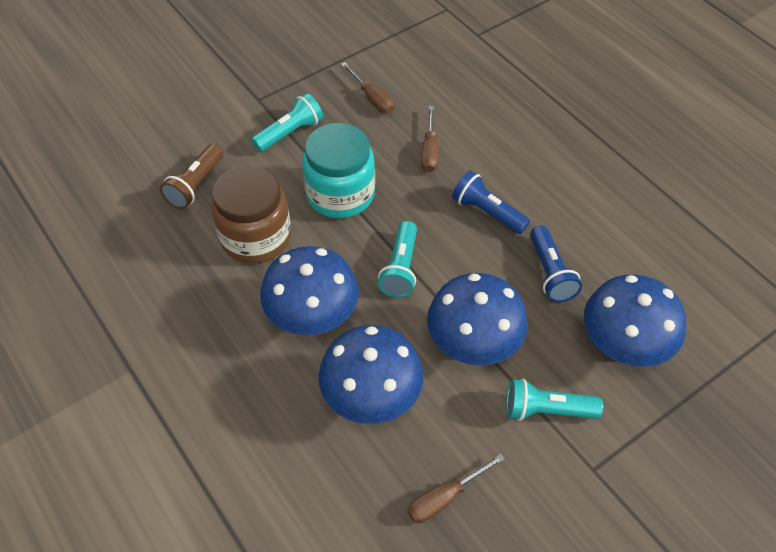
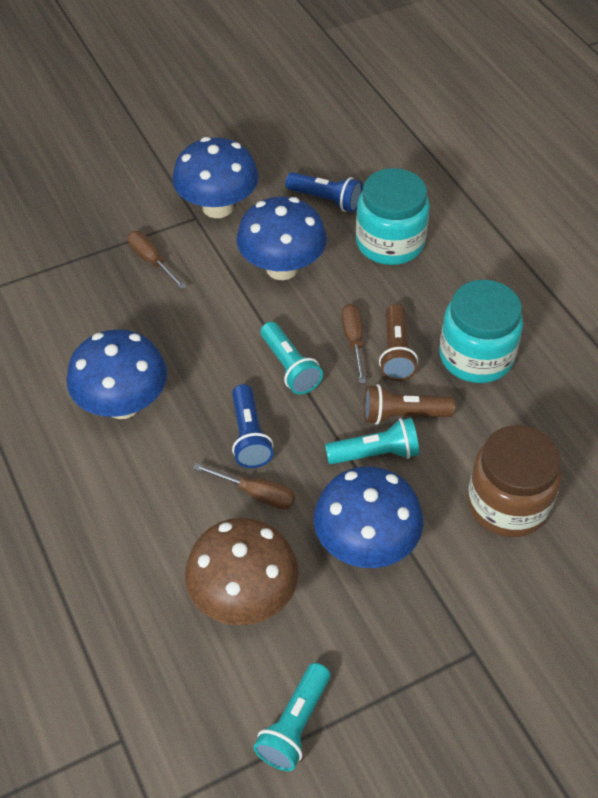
brown flashlight: 1 -> 2
brown mushroom: 0 -> 1
turquoise jar: 1 -> 2

